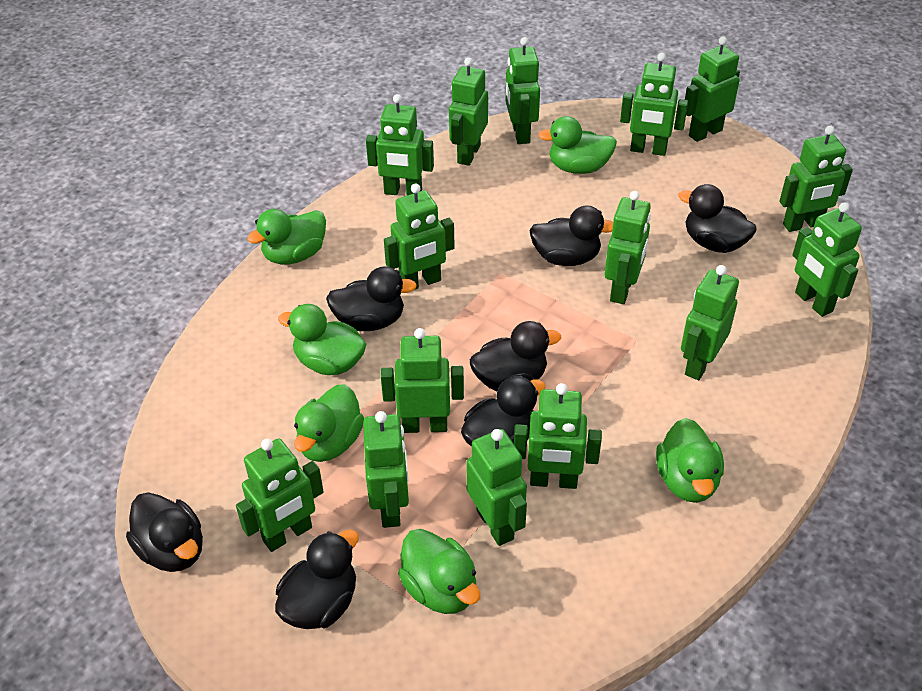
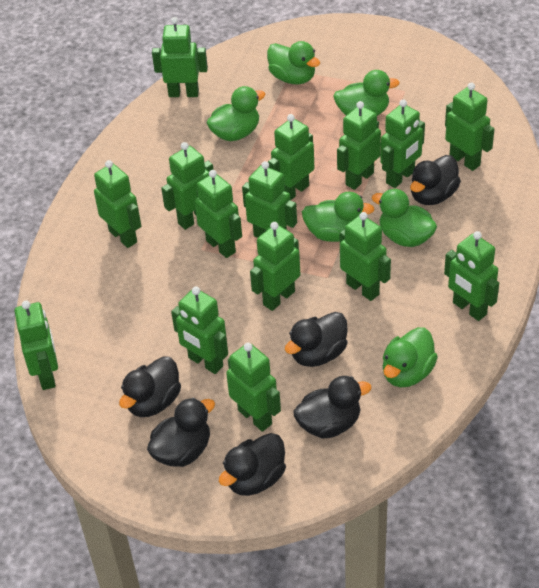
black duck: 7 -> 6

